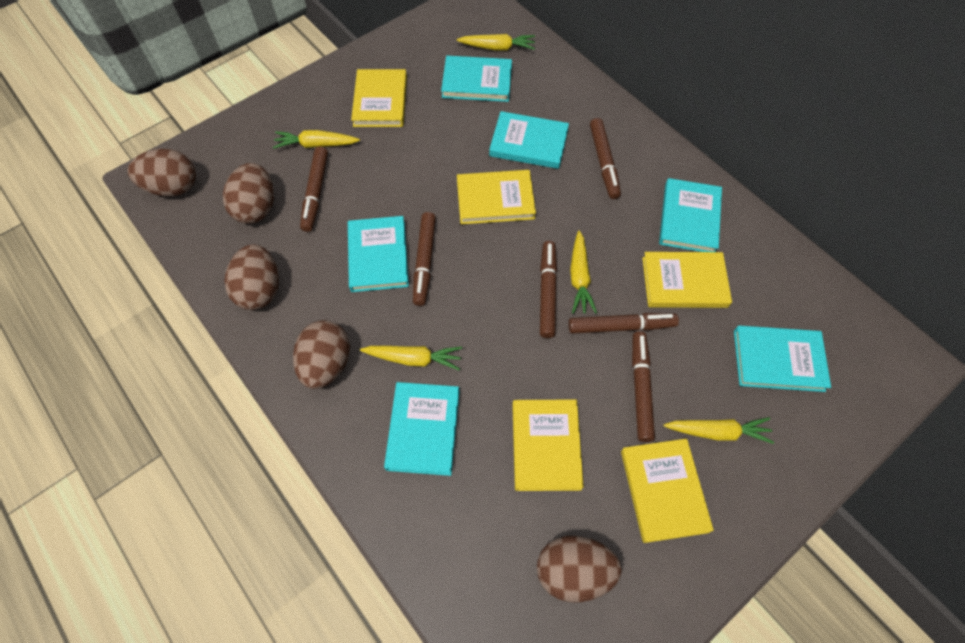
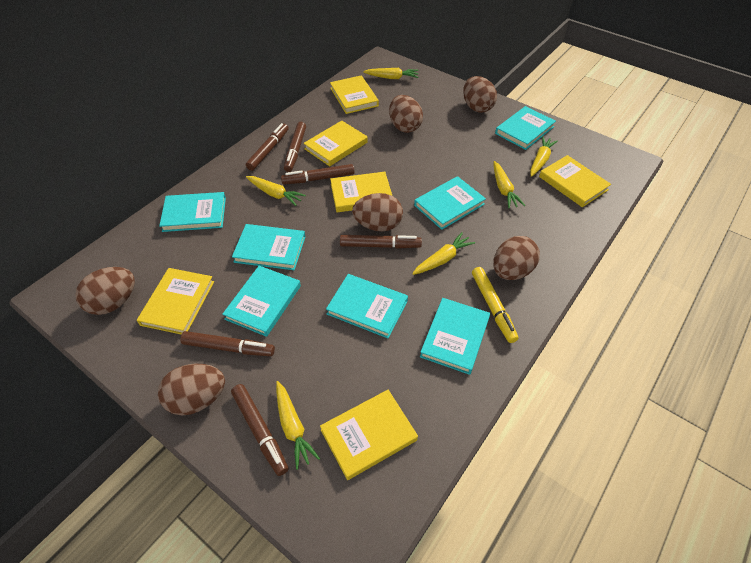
brown egg: 5 -> 6
turquoise book: 6 -> 7
yellow book: 5 -> 6
yellow carrot: 5 -> 6
yellow marker: 0 -> 1

